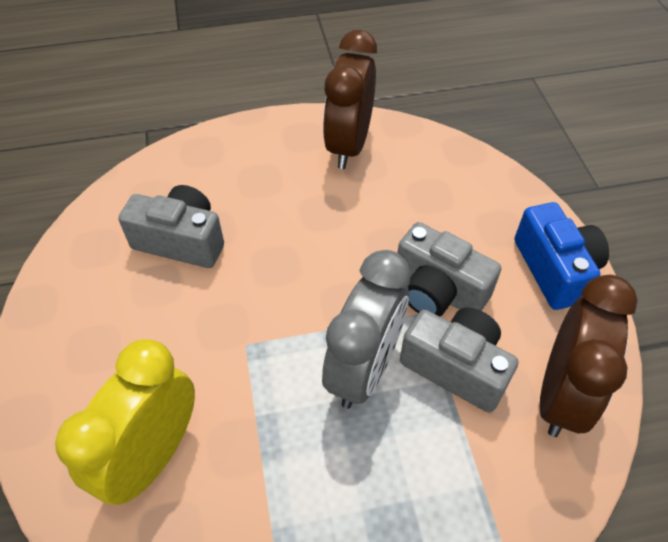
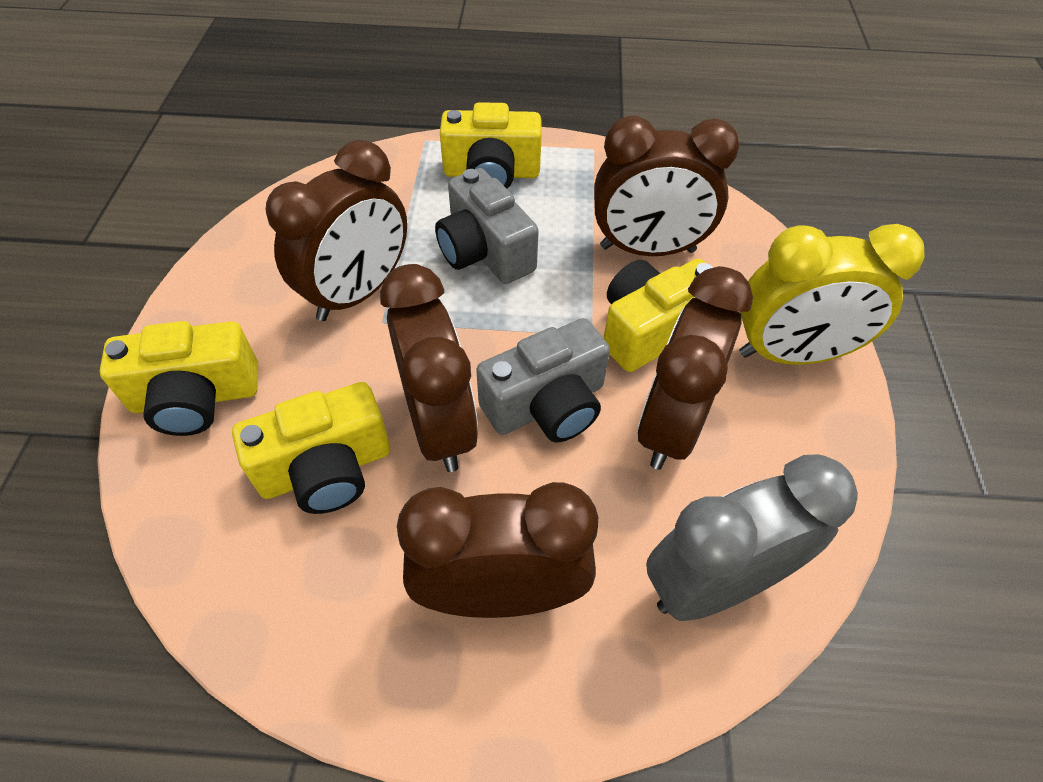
blue camera: 1 -> 0
brown clock: 2 -> 5
grey camera: 3 -> 2
yellow camera: 0 -> 4

